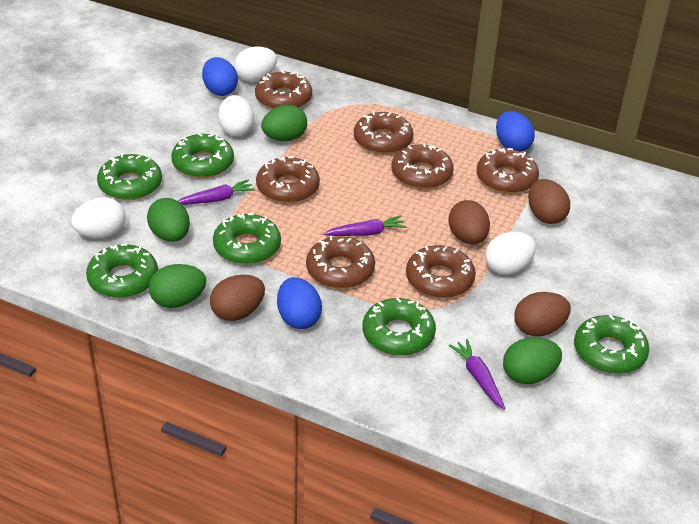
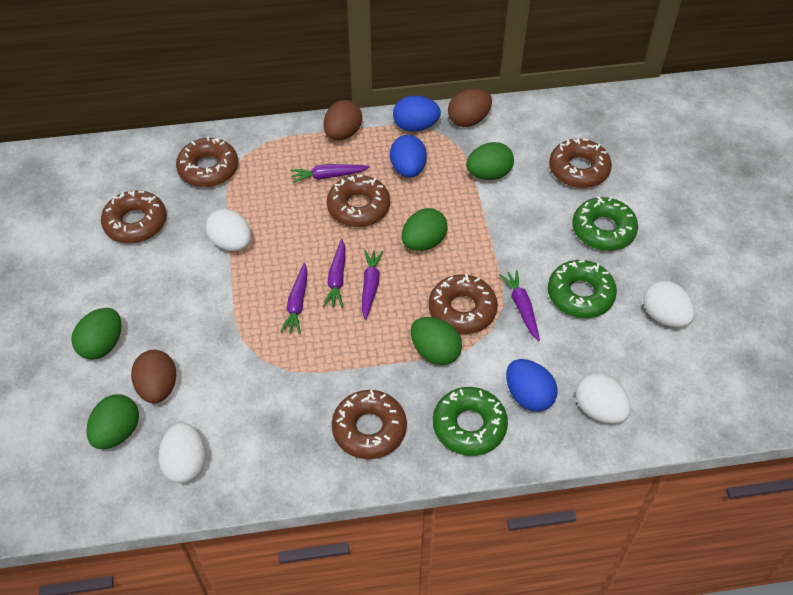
brown donut: 7 -> 6
brown egg: 4 -> 3
green donut: 6 -> 3
green egg: 4 -> 5
purple carrot: 3 -> 5

